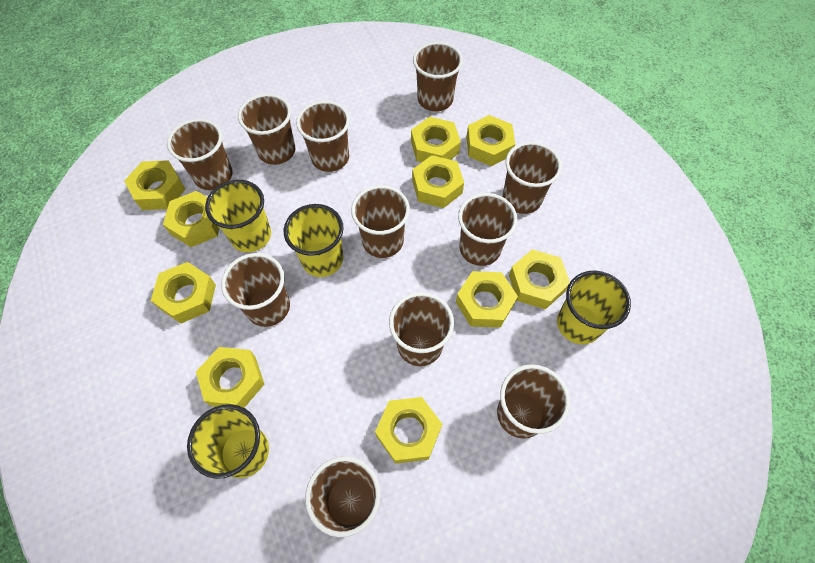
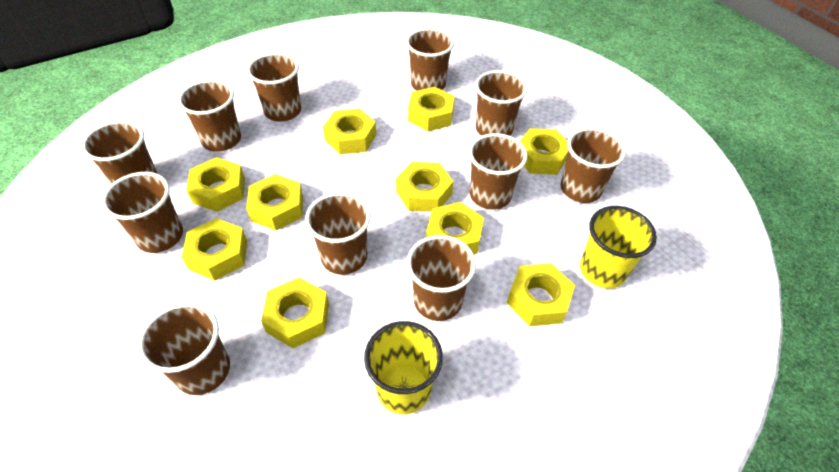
yellow cup: 4 -> 2

